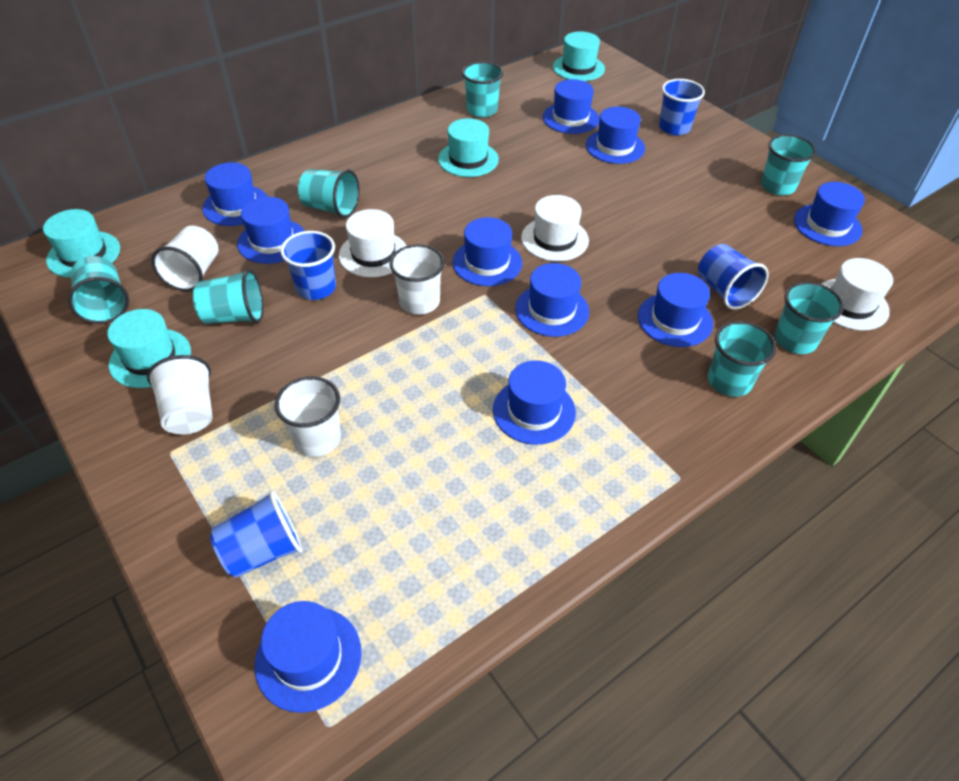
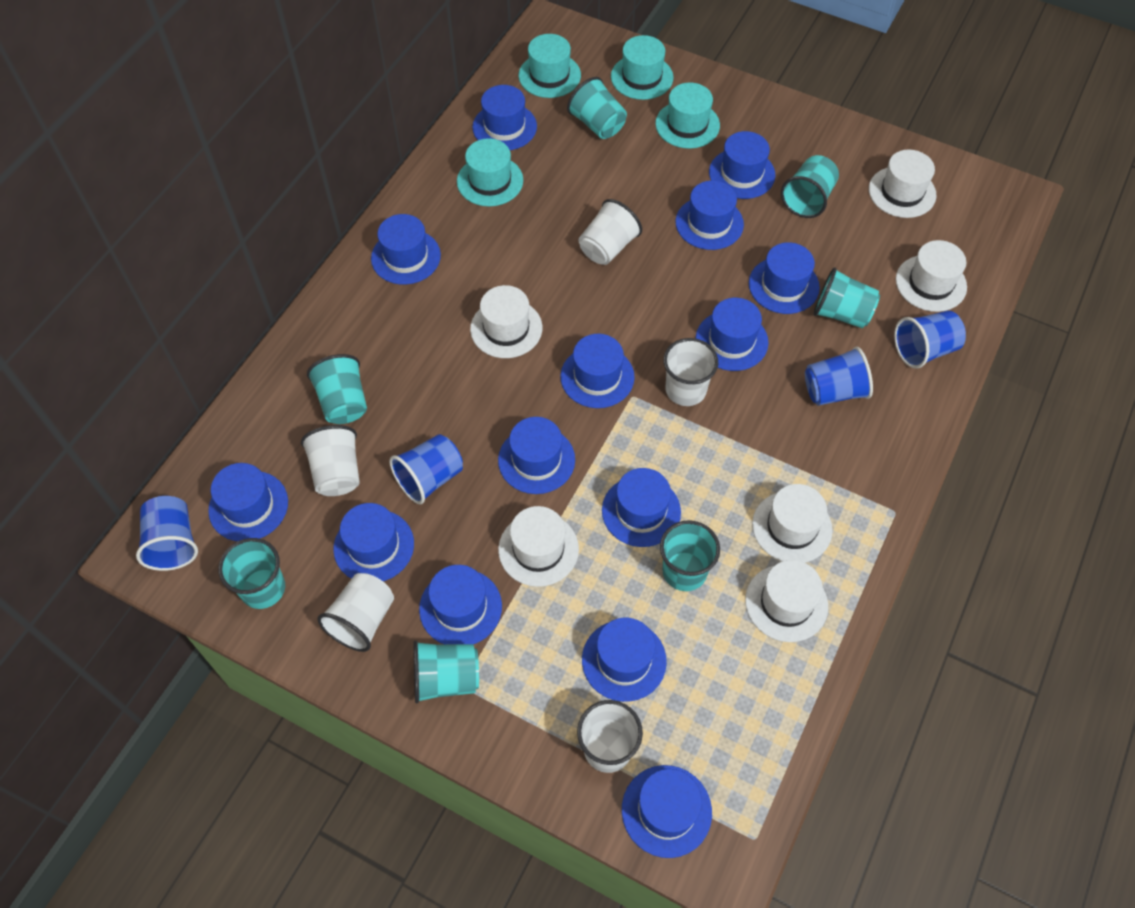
blue hat: 10 -> 14
white cup: 4 -> 5
white hat: 3 -> 6

